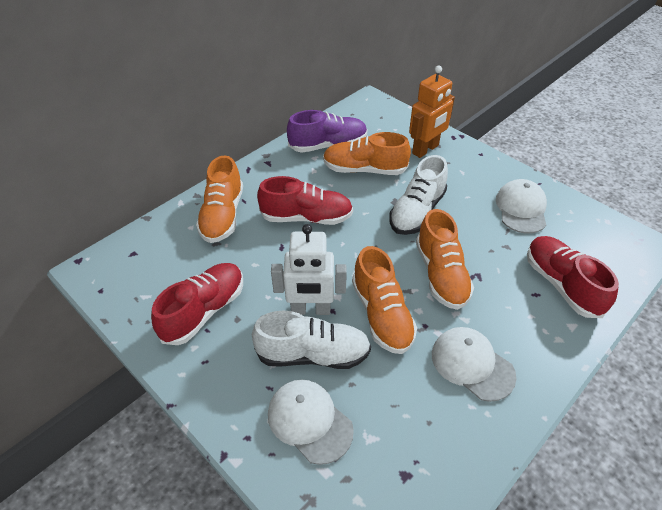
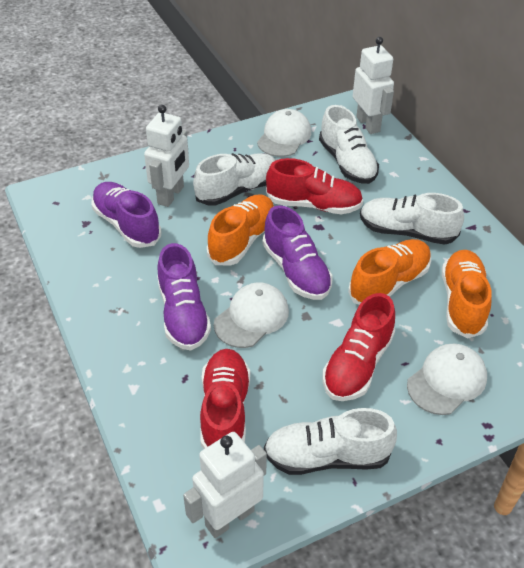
orange robot: 1 -> 0
orange shoe: 4 -> 3
purple shoe: 1 -> 3
white robot: 1 -> 3
white shoe: 2 -> 4

